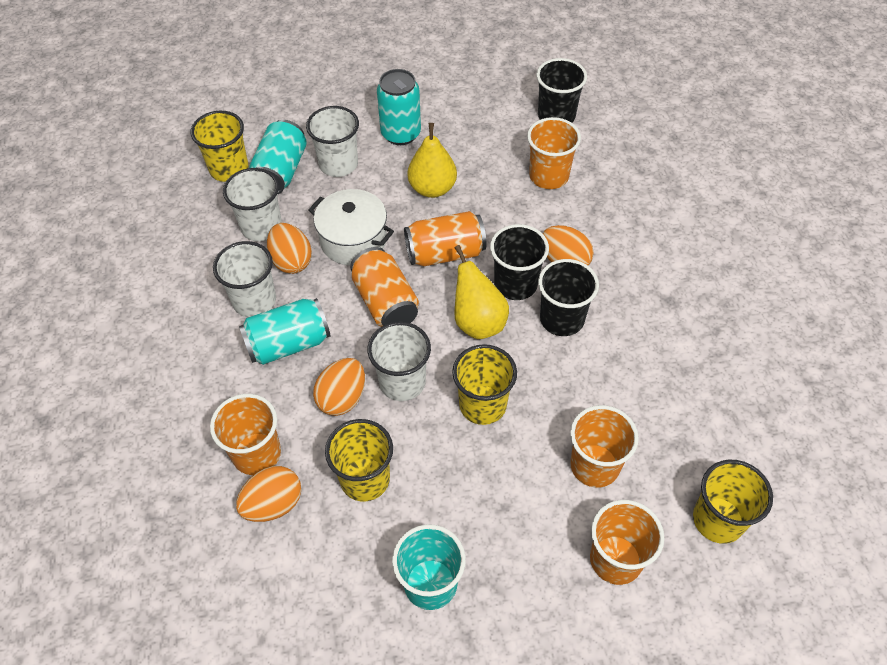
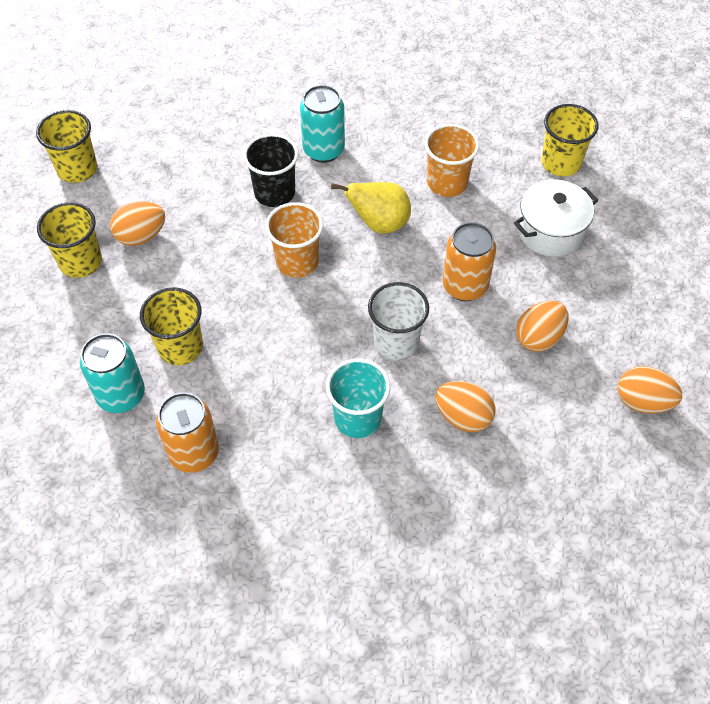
black cup: 3 -> 1
orange cup: 4 -> 2
turquoise can: 3 -> 2
white cup: 4 -> 1
yellow pear: 2 -> 1

